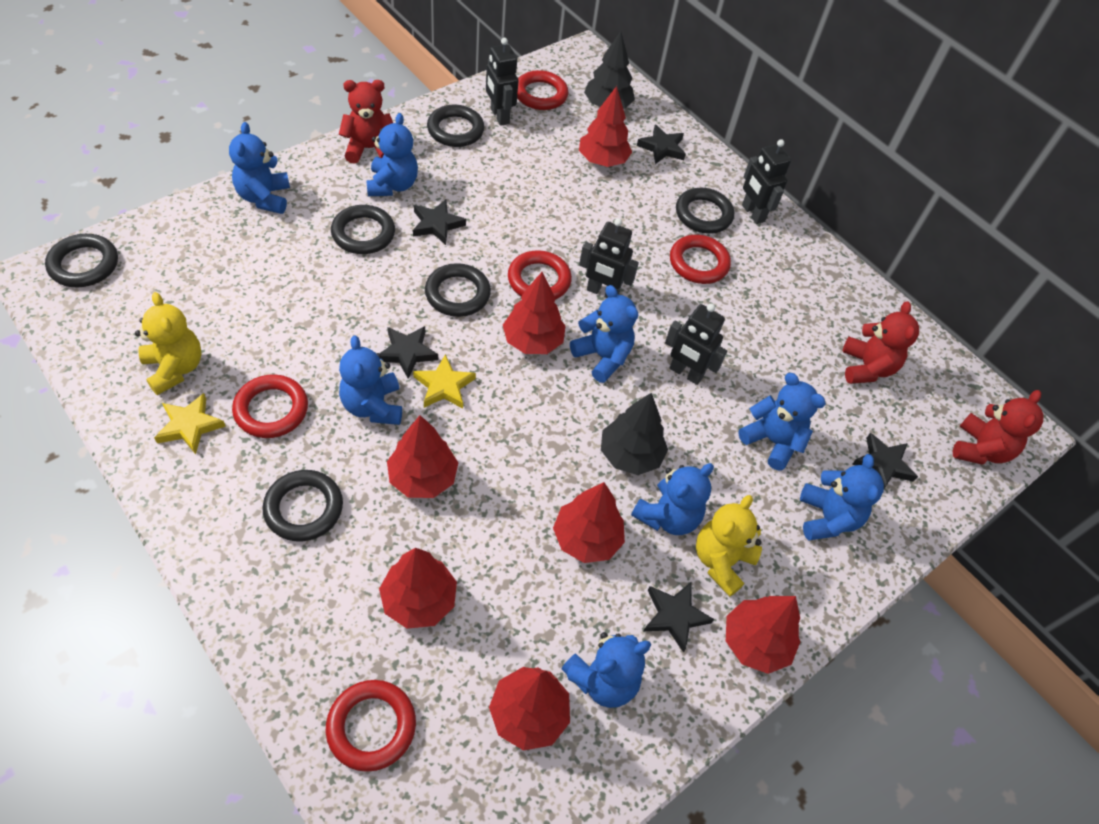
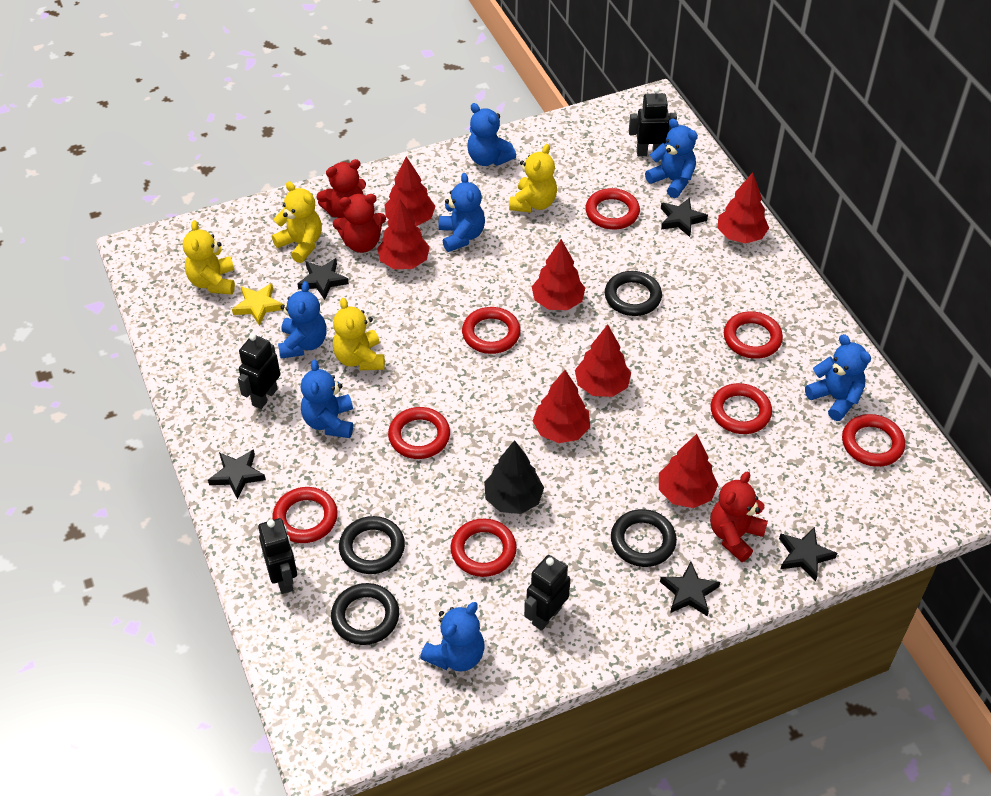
black ring: 6 -> 4
black tree: 2 -> 1
blue teddy bear: 8 -> 7
red ring: 5 -> 8
yellow star: 2 -> 1
yellow teddy bear: 2 -> 4

